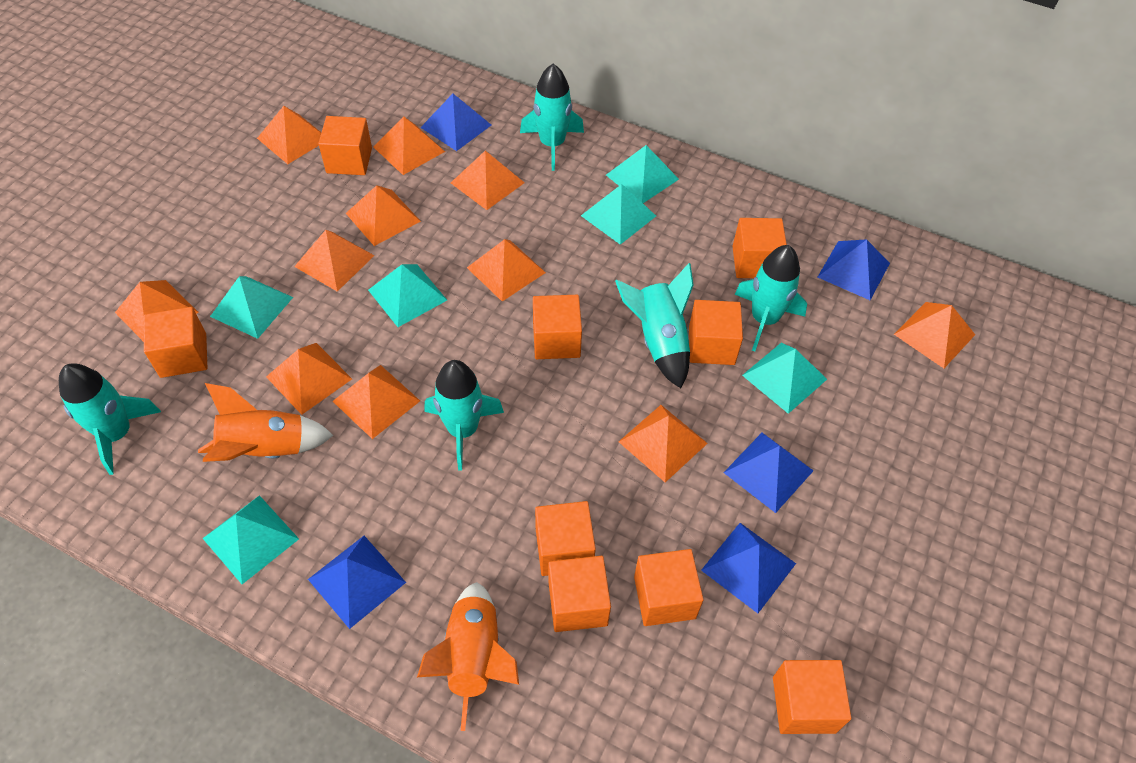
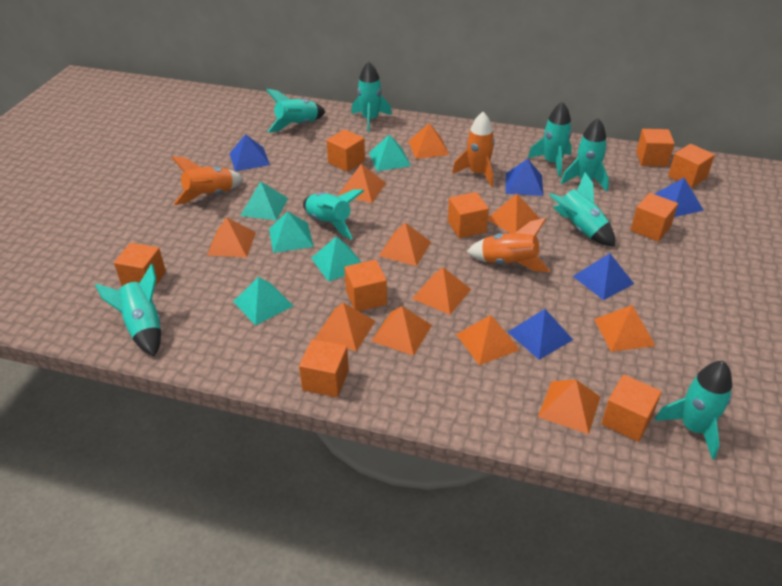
orange rocket: 2 -> 3
turquoise pyramid: 6 -> 5
turquoise rocket: 5 -> 8

